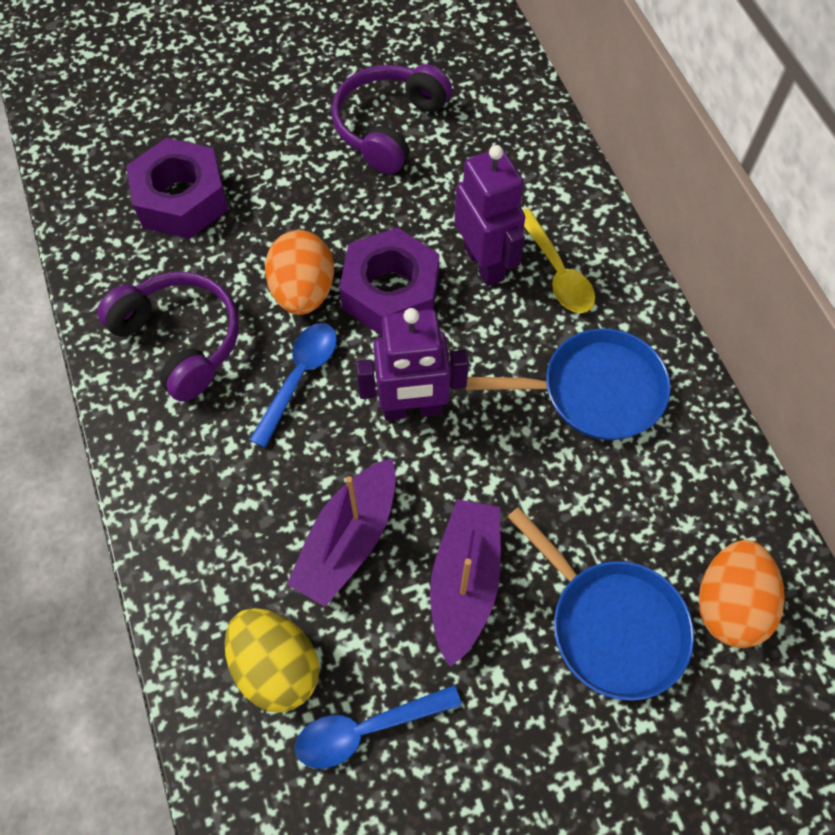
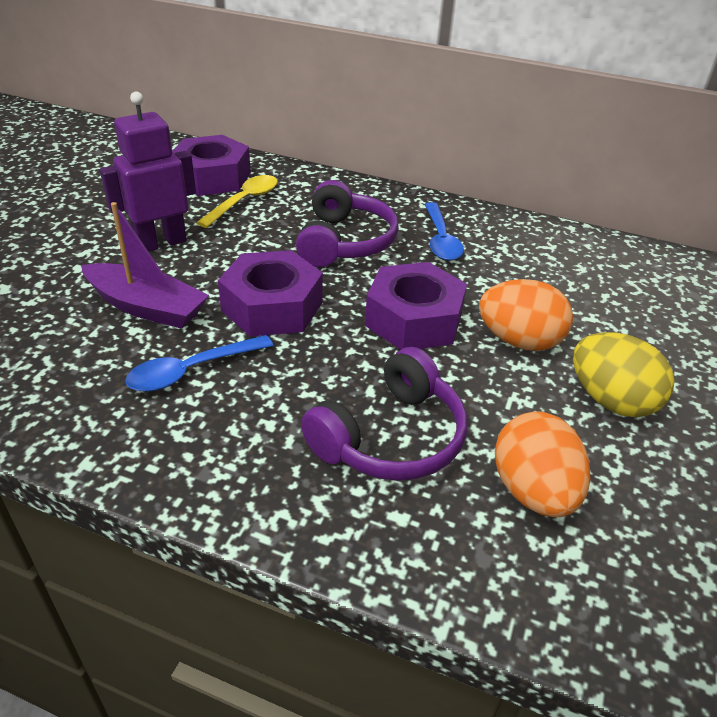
blue pan: 2 -> 0
purple boat: 2 -> 1
purple nut: 2 -> 3
purple robot: 2 -> 1

